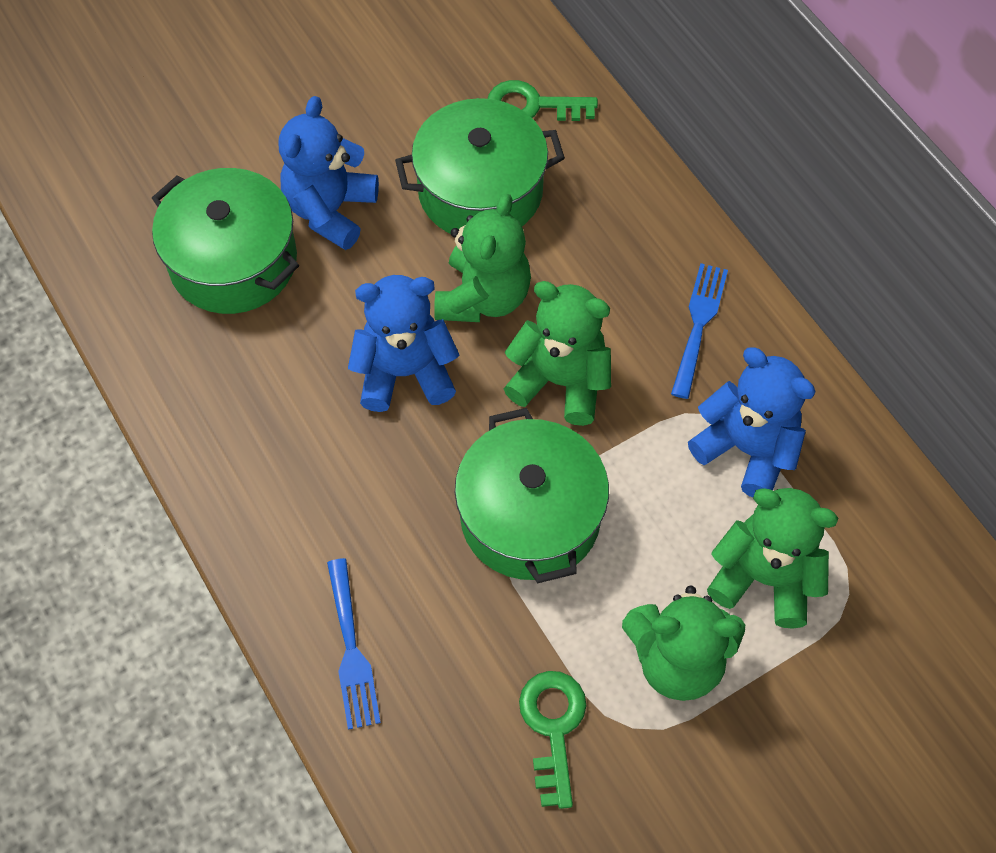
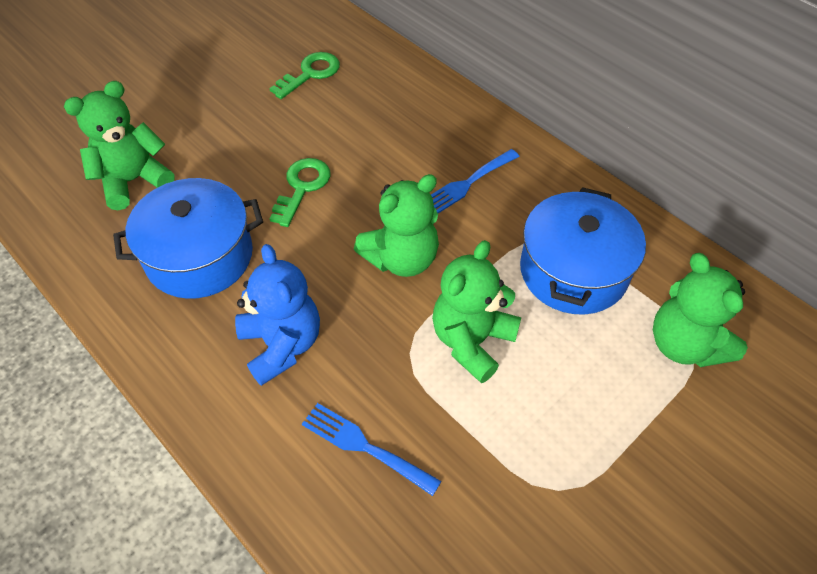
blue pot: 0 -> 2
blue teddy bear: 3 -> 1
green pot: 3 -> 0

